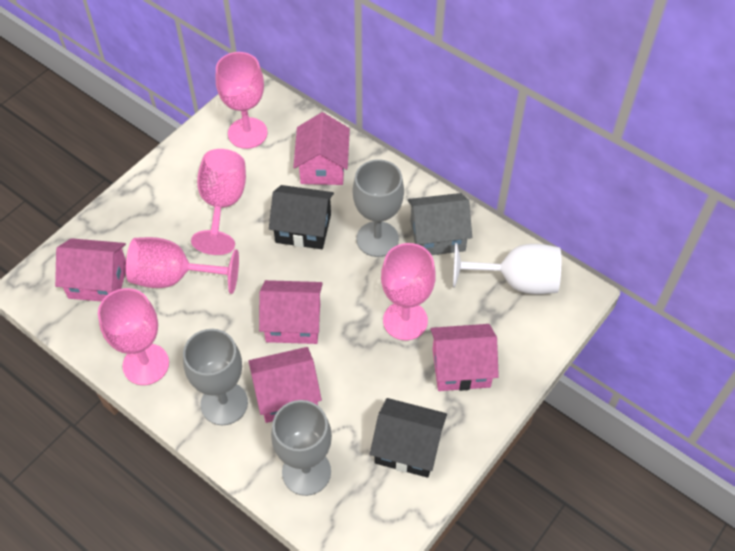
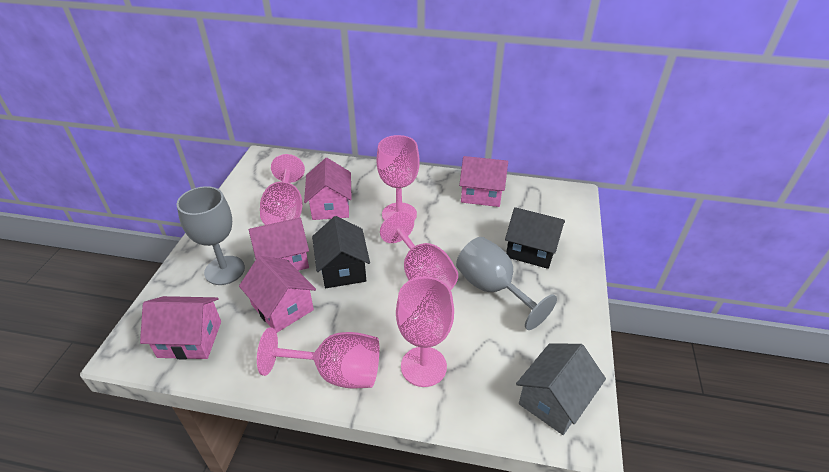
grey goblet: 3 -> 2
white goblet: 1 -> 0

